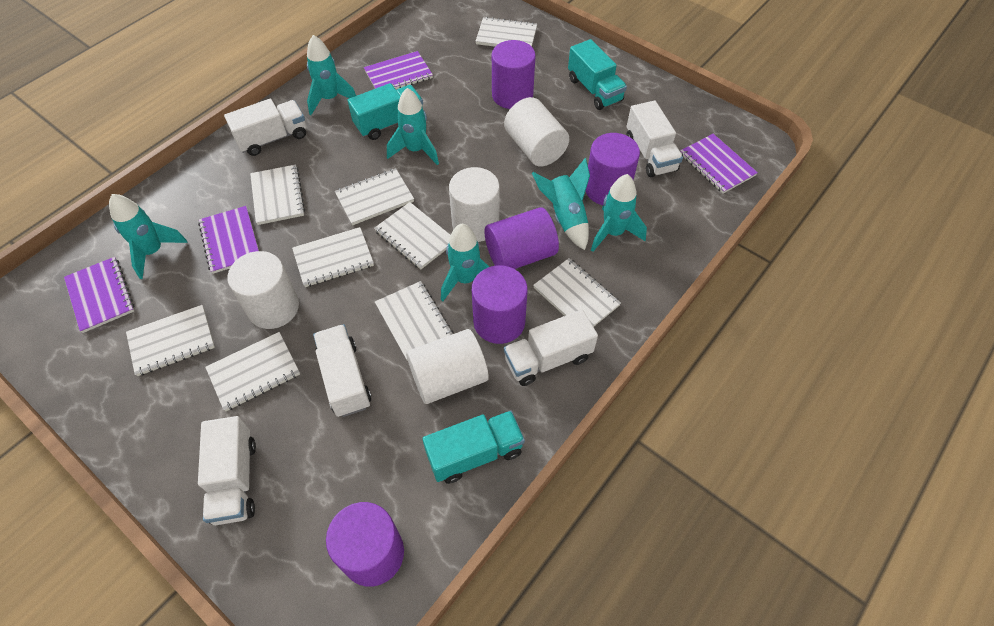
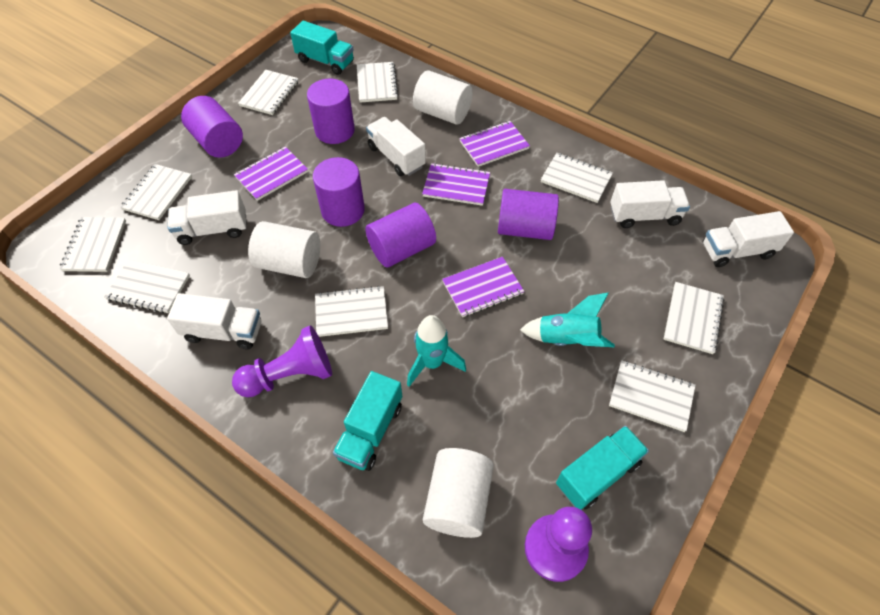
purple pawn: 0 -> 2
turquoise rocket: 6 -> 2
white cylinder: 4 -> 3

